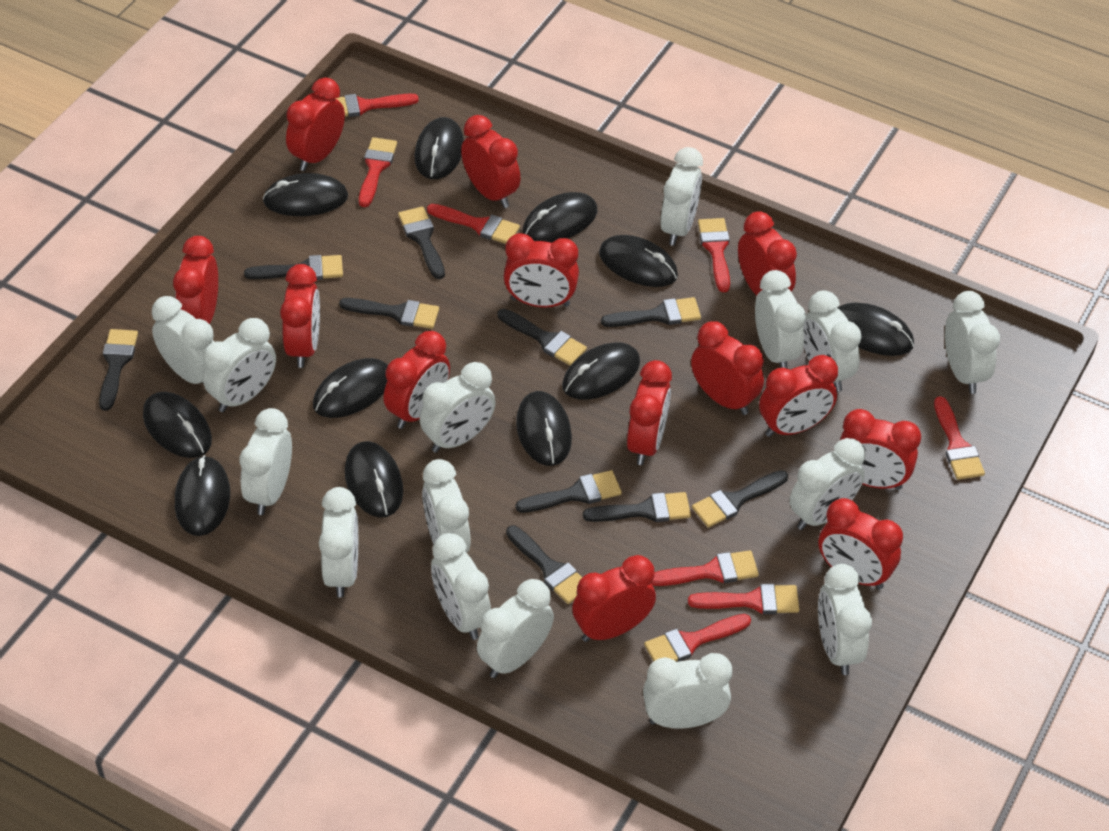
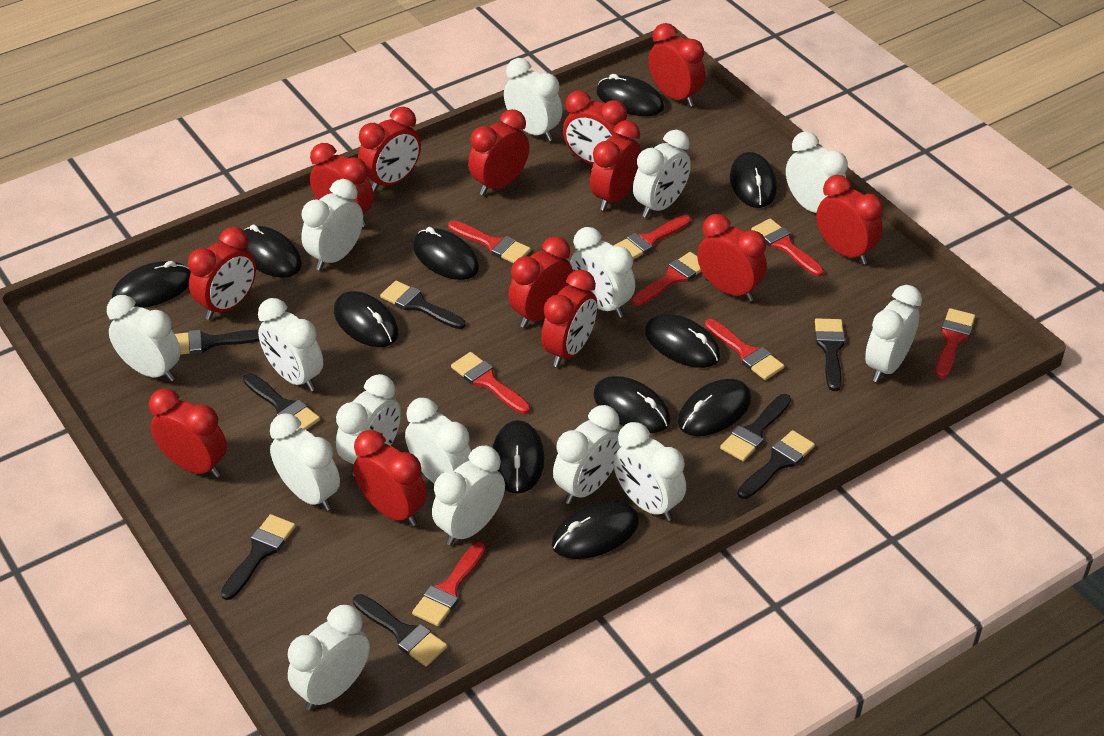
black brush: 10 -> 8

